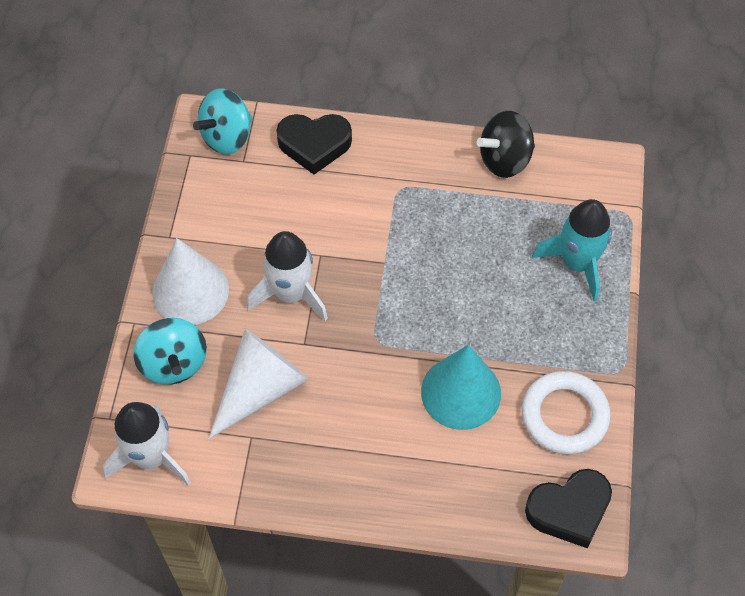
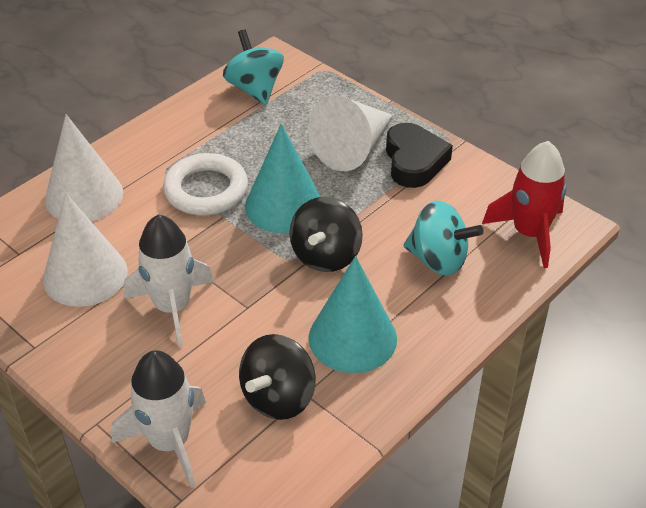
black heart: 2 -> 1
black spinning top: 1 -> 2
red rocket: 0 -> 1
turquoise cone: 1 -> 2
turquoise rocket: 1 -> 0
white cone: 2 -> 3

